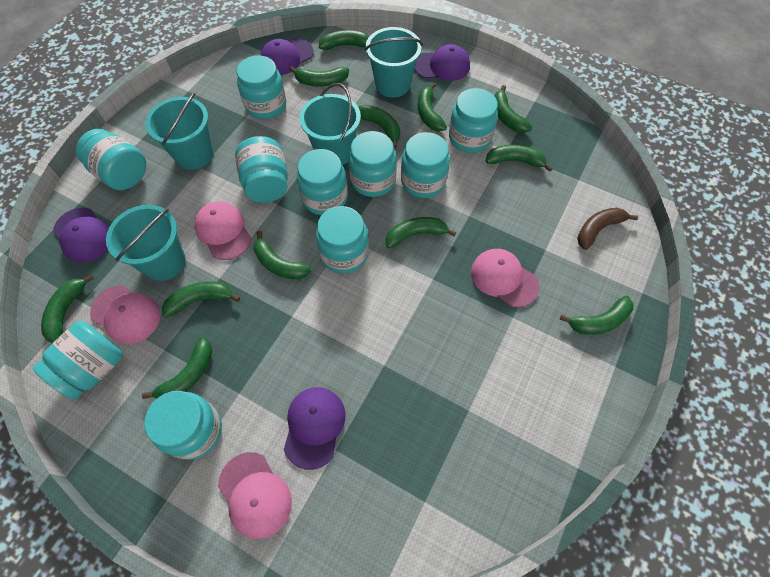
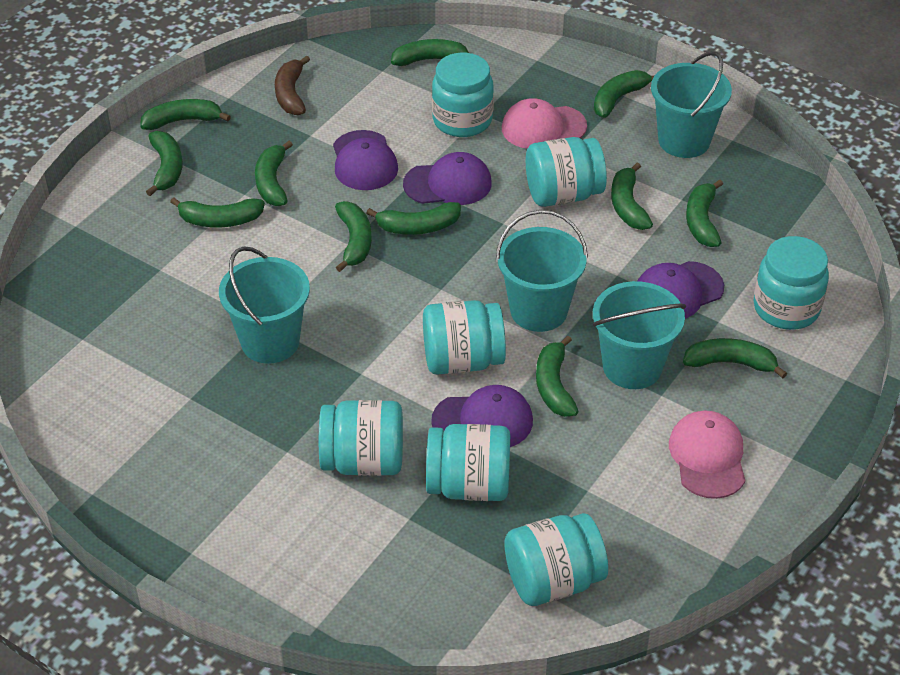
pink cap: 4 -> 2
turquoise jar: 10 -> 7

